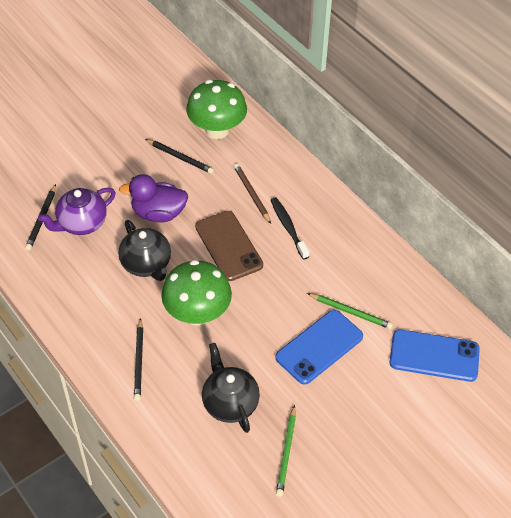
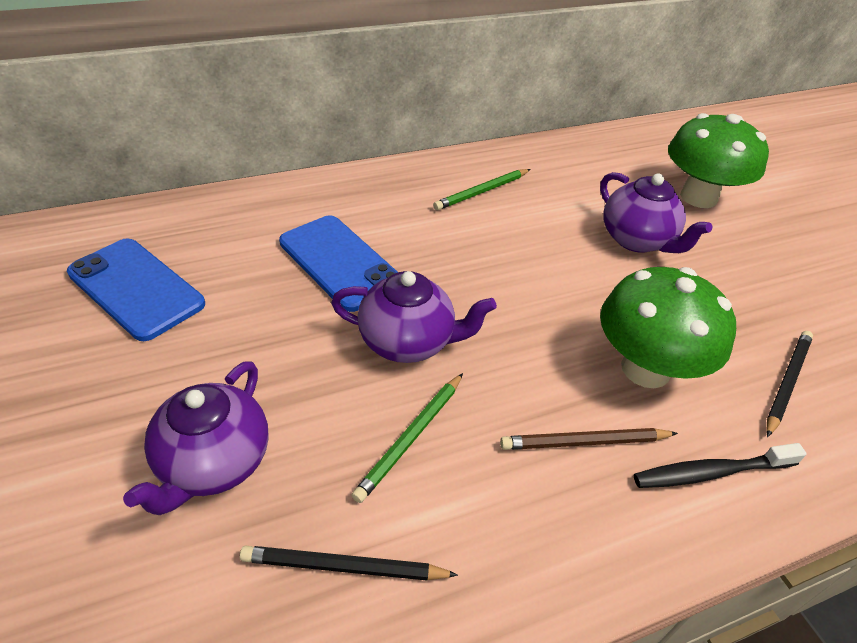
black pencil: 3 -> 2
black teapot: 2 -> 0
brown phone: 1 -> 0
purple duck: 1 -> 0
purple teapot: 1 -> 3

